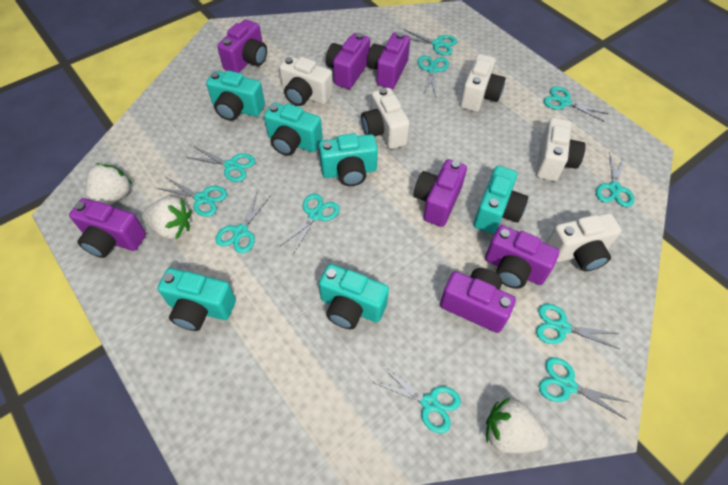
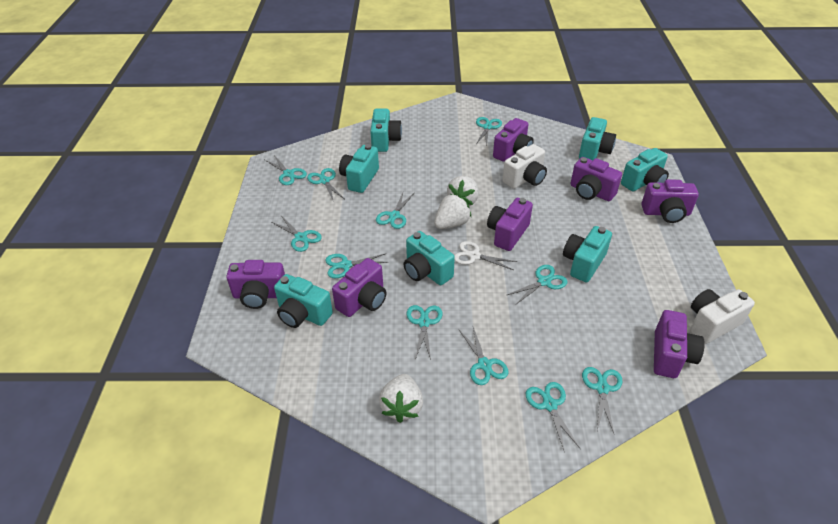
turquoise camera: 6 -> 7
white camera: 5 -> 2
white scissors: 0 -> 1

